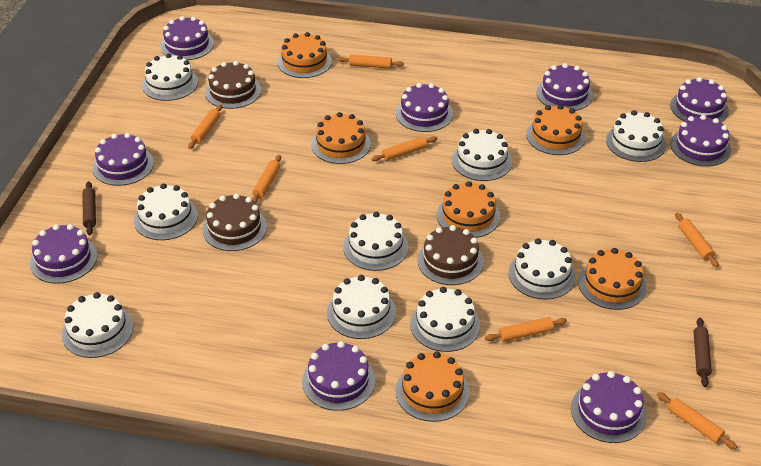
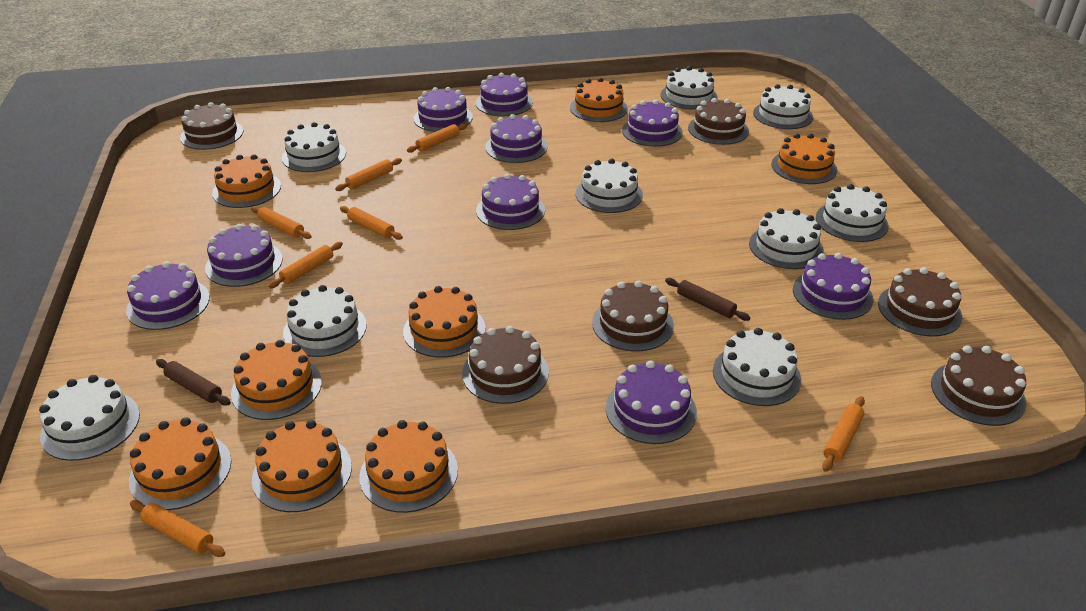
brown cake: 3 -> 6
orange cake: 6 -> 8

